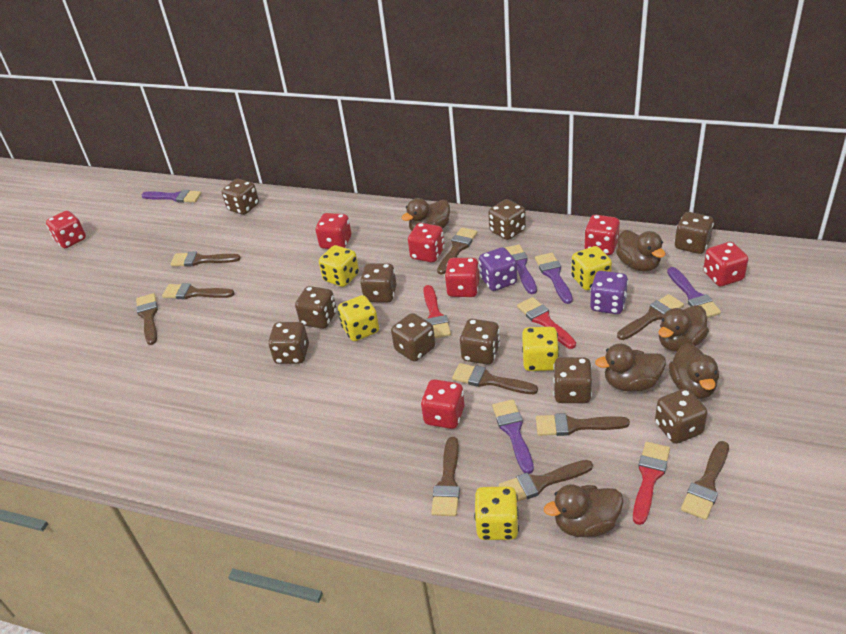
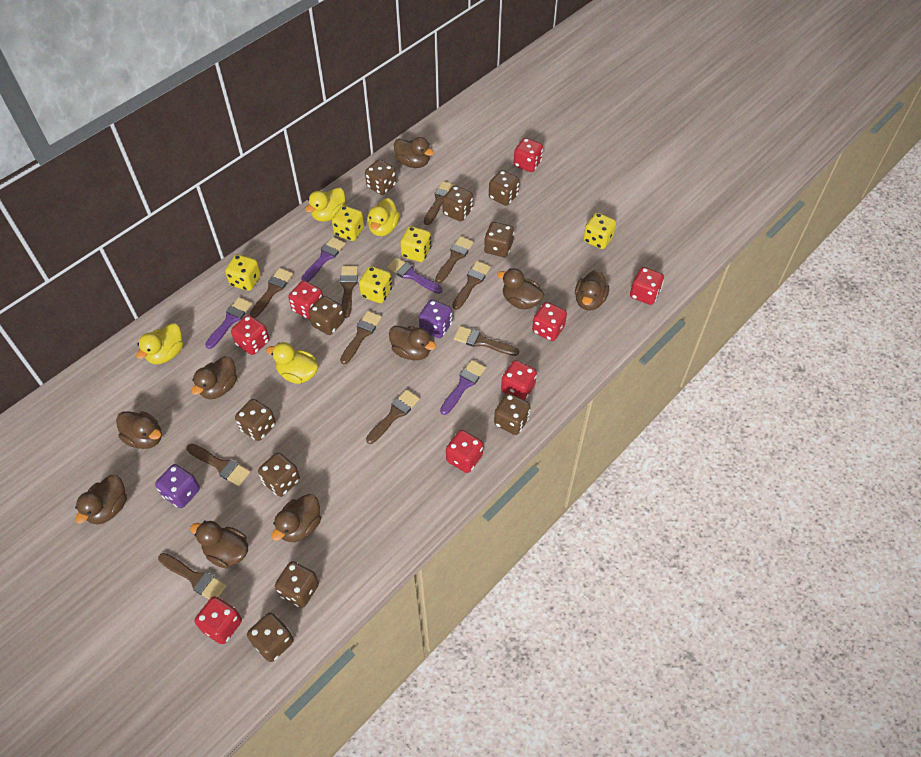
brown duck: 6 -> 9
purple brush: 5 -> 4
red brush: 3 -> 0
red dice: 7 -> 8
yellow duck: 0 -> 4

